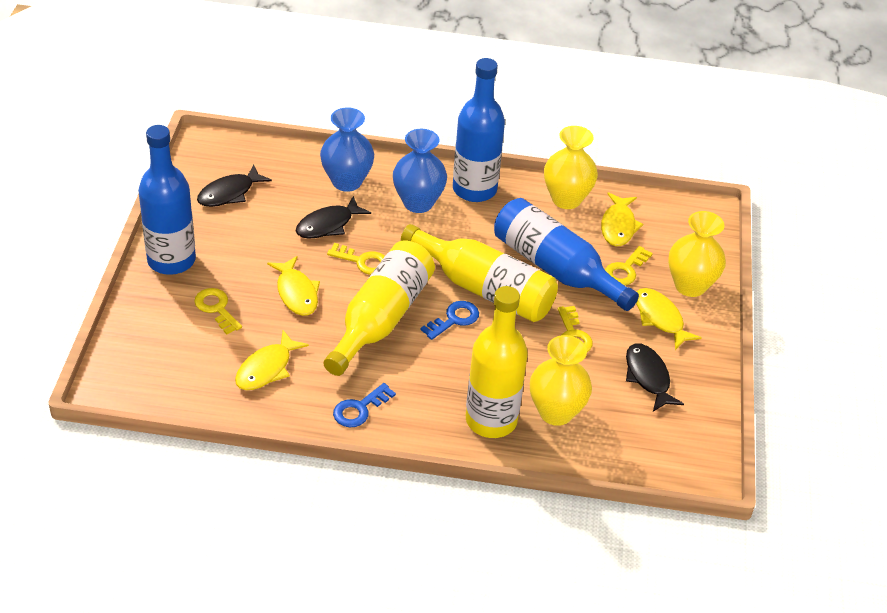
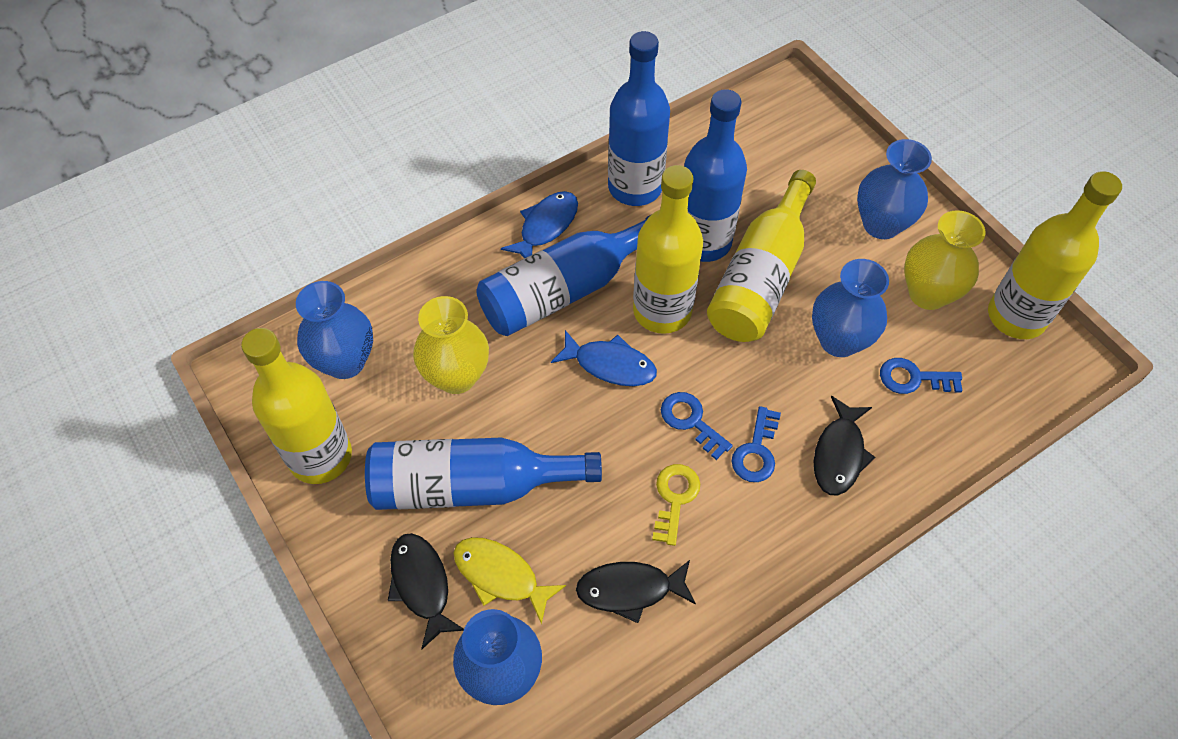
blue bottle: 3 -> 4
blue fish: 0 -> 2
blue key: 2 -> 3
blue vase: 2 -> 4
yellow bottle: 3 -> 4
yellow fish: 4 -> 1
yellow key: 4 -> 1
yellow vase: 3 -> 2

